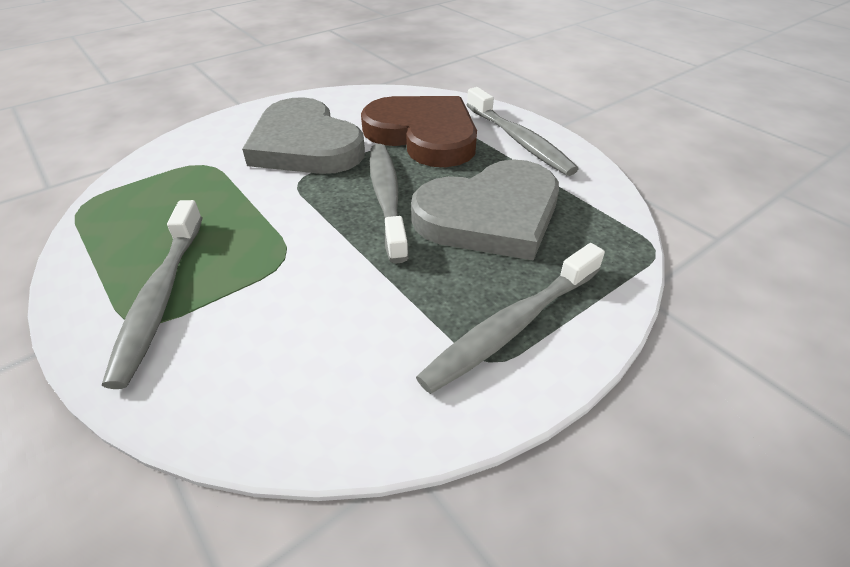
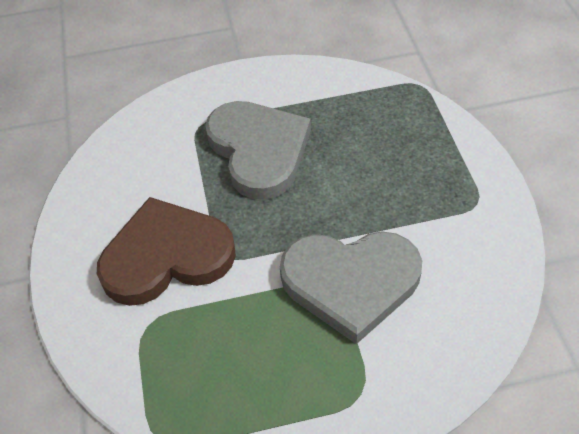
grey toothbrush: 4 -> 0

